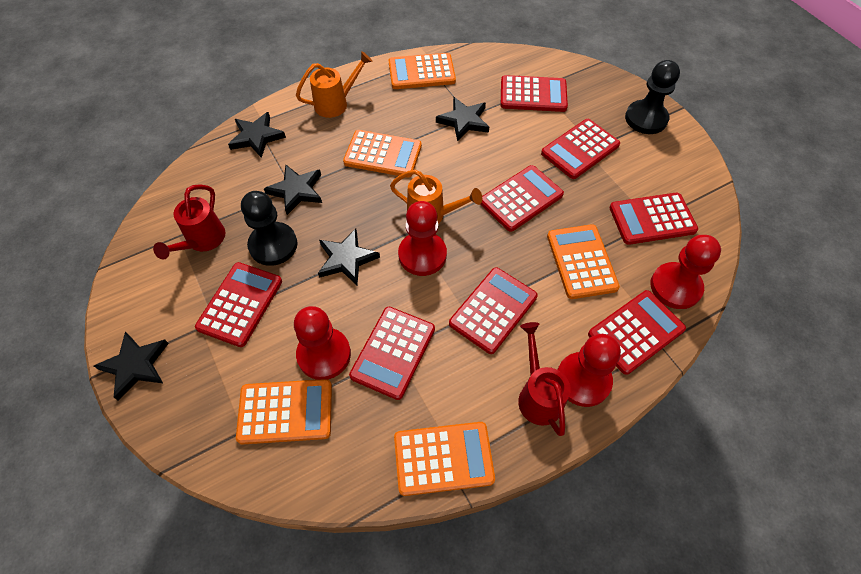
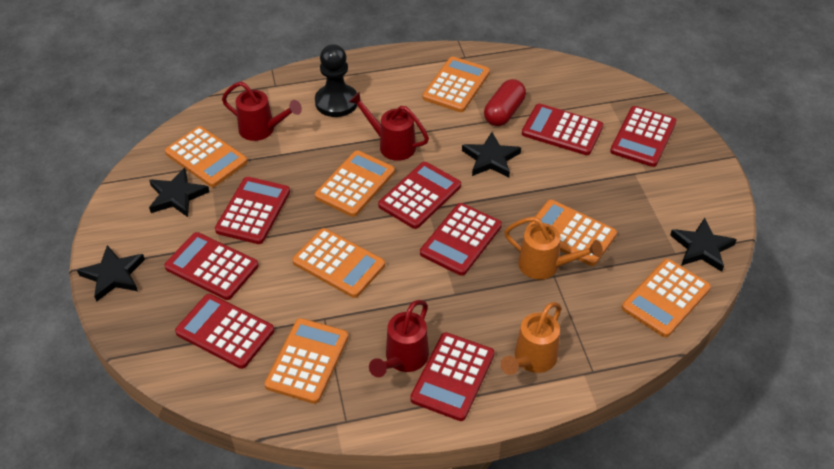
black pawn: 2 -> 1
black star: 5 -> 4
orange calculator: 5 -> 7
red capsule: 0 -> 1
red pawn: 4 -> 0
red watering can: 2 -> 3

